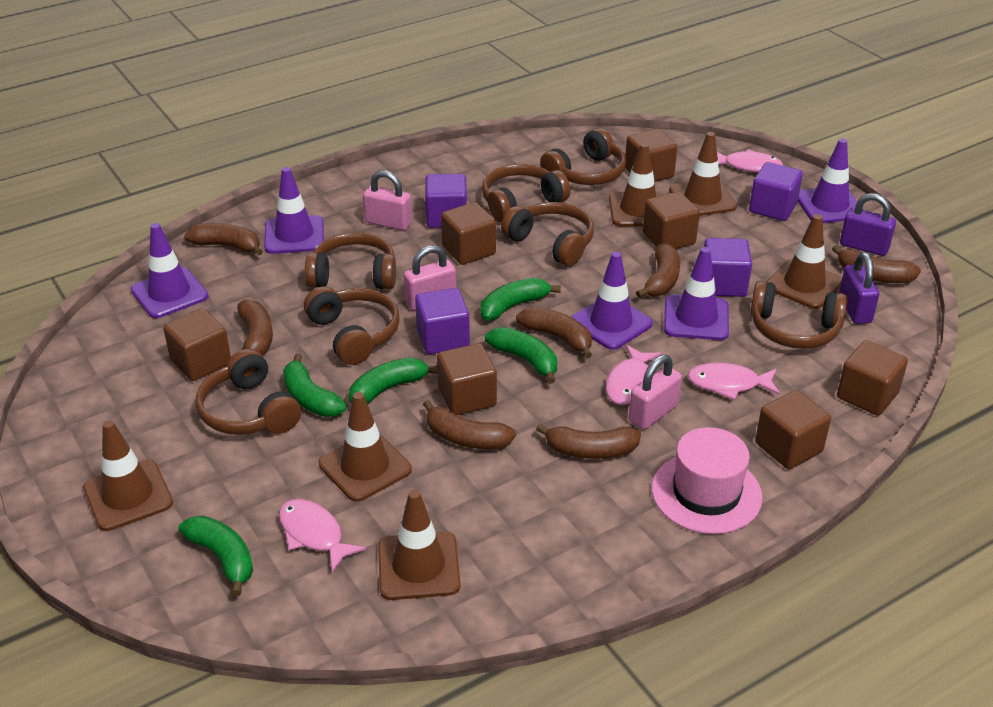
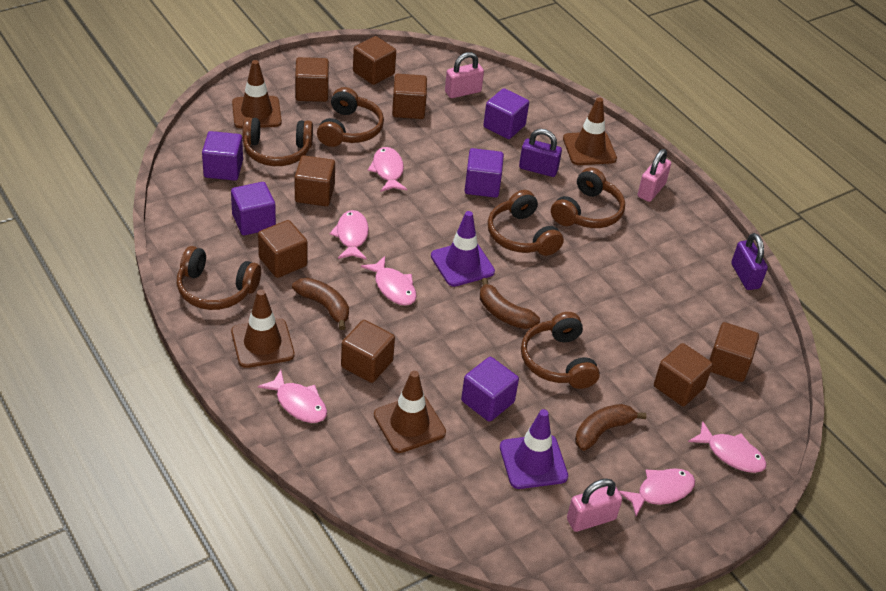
brown banana: 7 -> 3
brown cube: 7 -> 8
brown headphones: 7 -> 6
brown traffic cone: 6 -> 4
green banana: 5 -> 0
pink fish: 4 -> 6
pink hat: 1 -> 0
purple cube: 4 -> 5
purple traffic cone: 5 -> 2

